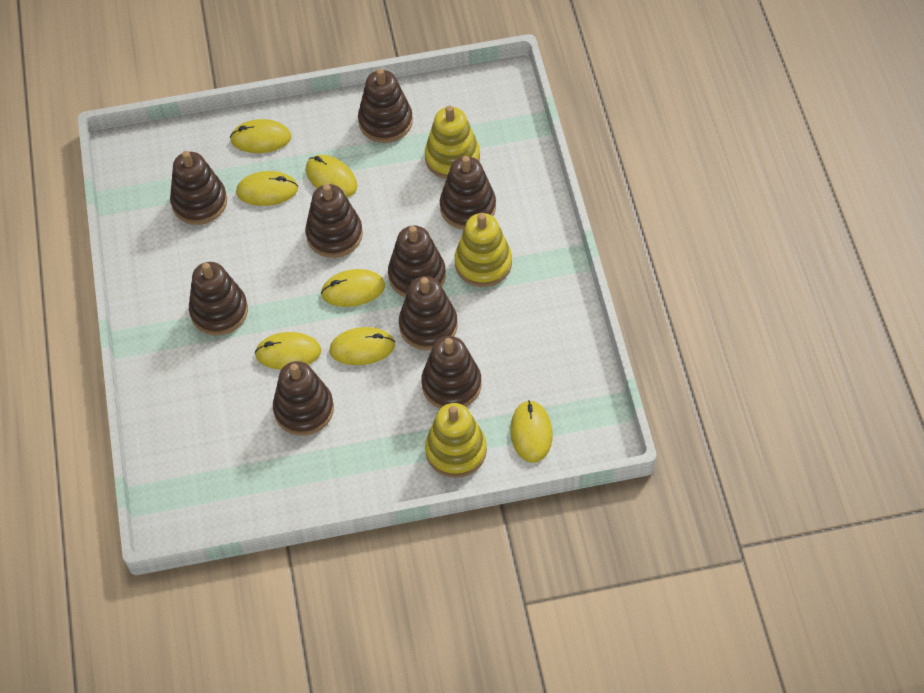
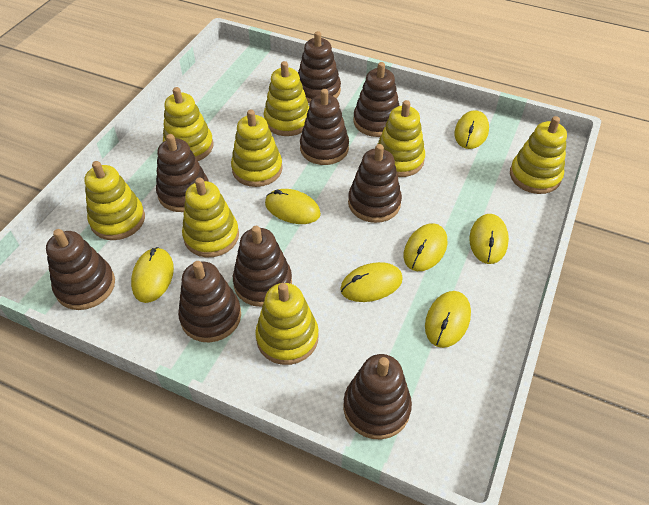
yellow stacking toy: 3 -> 8

